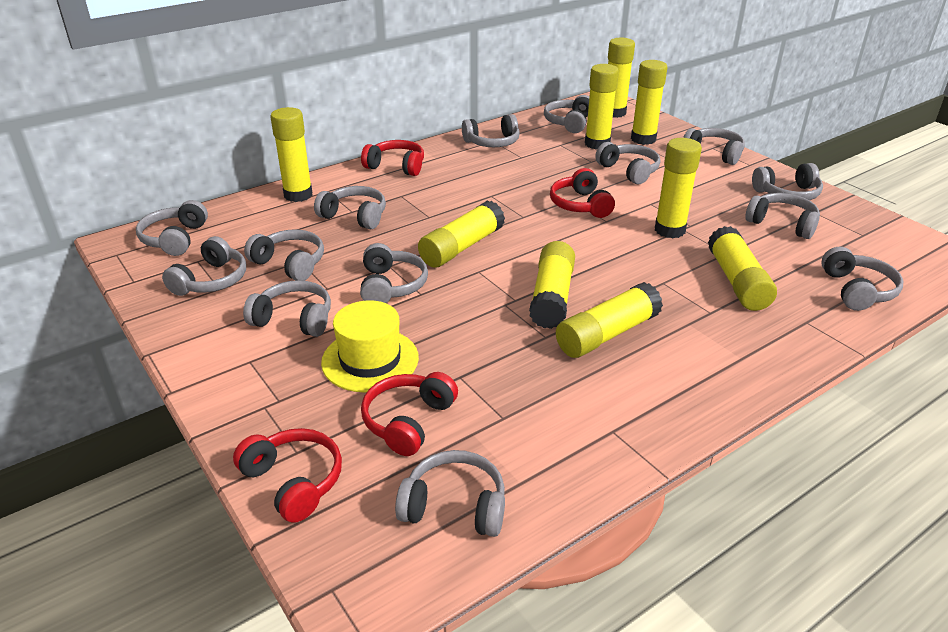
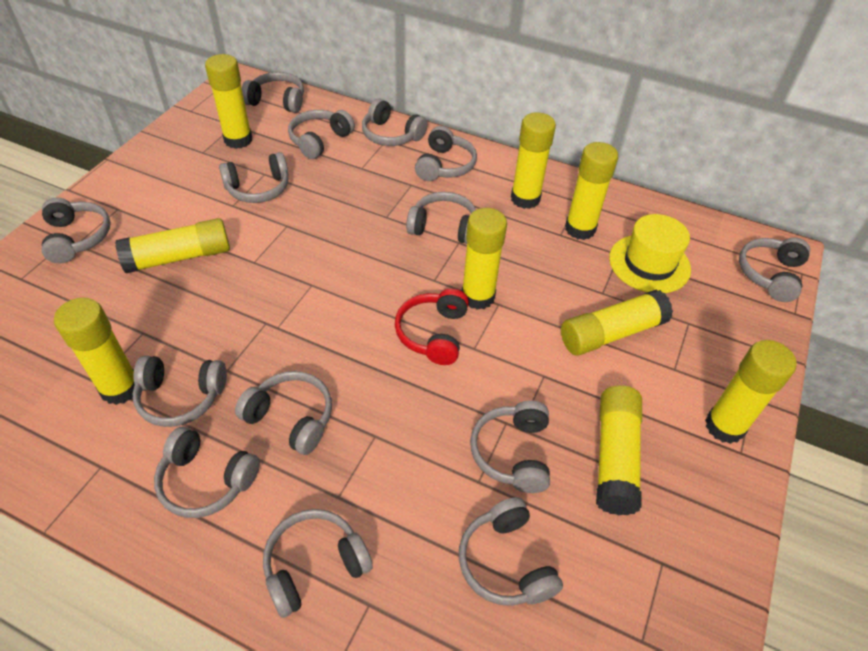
red headphones: 4 -> 1

